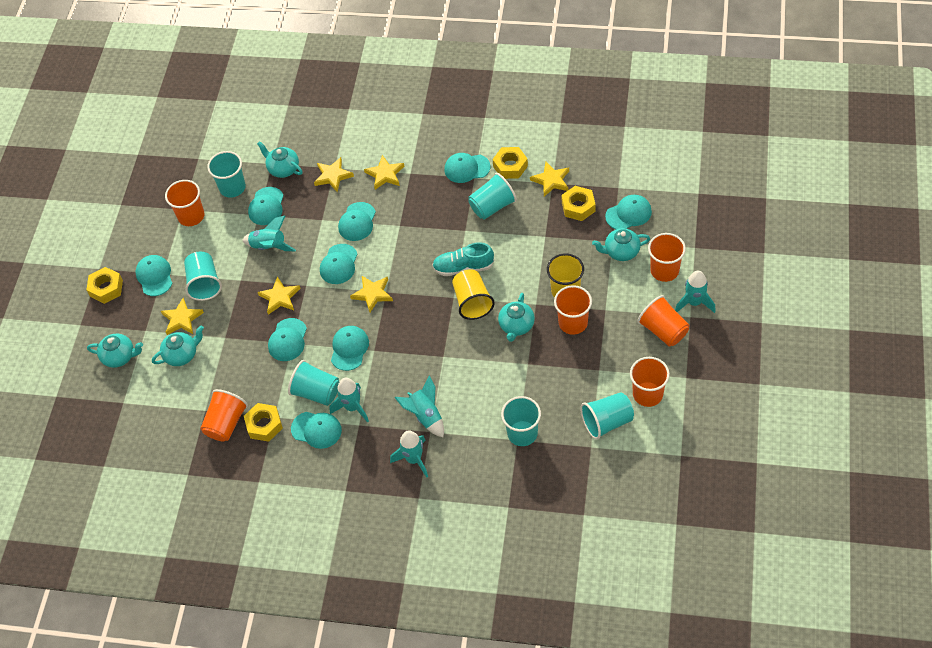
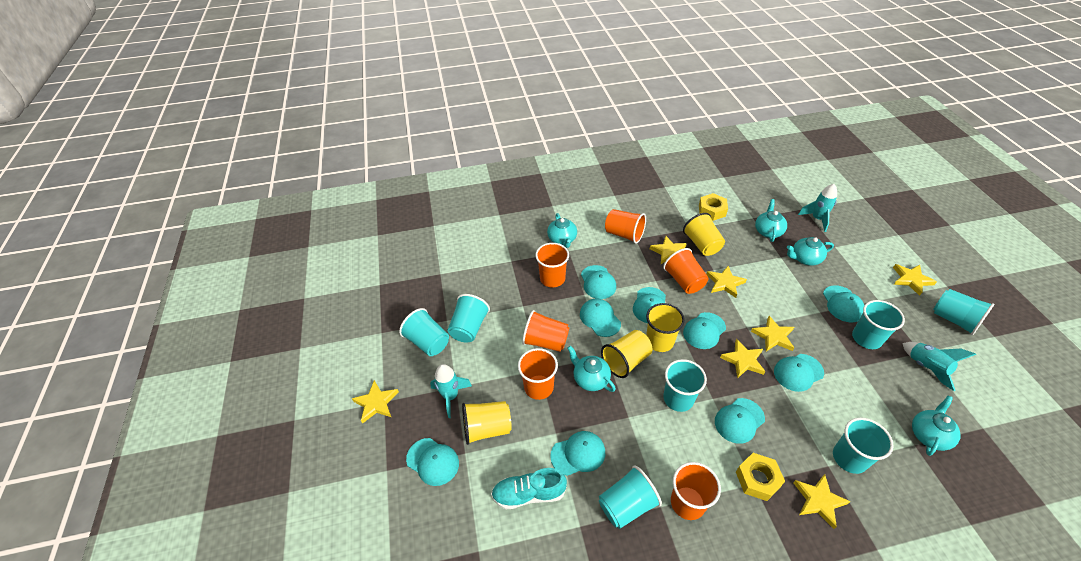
turquoise cup: 6 -> 7
turquoise rocket: 5 -> 3
yellow cup: 2 -> 4
yellow nut: 4 -> 2
yellow star: 6 -> 7

